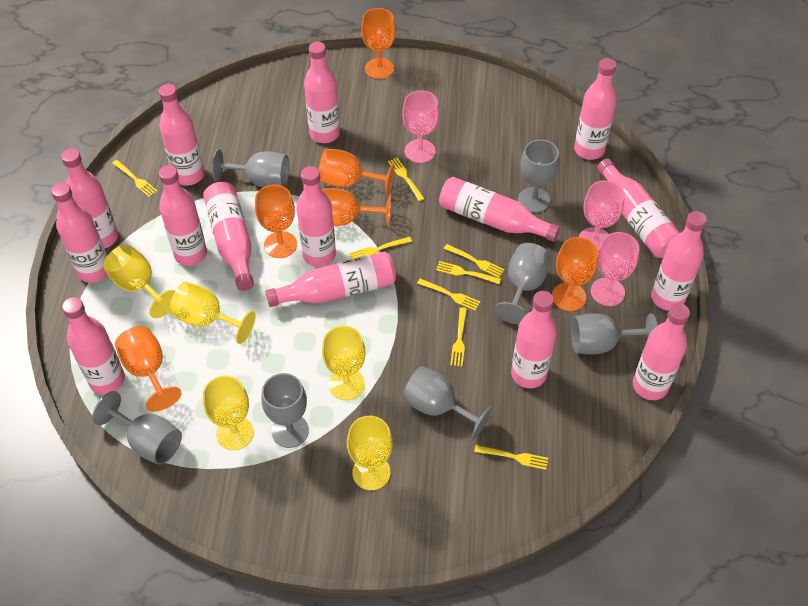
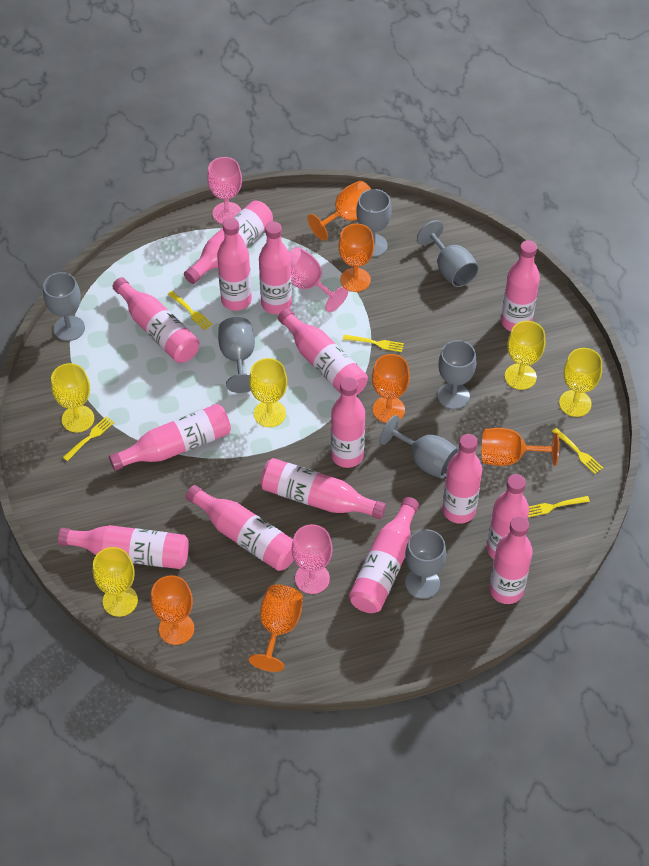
yellow fork: 8 -> 5

